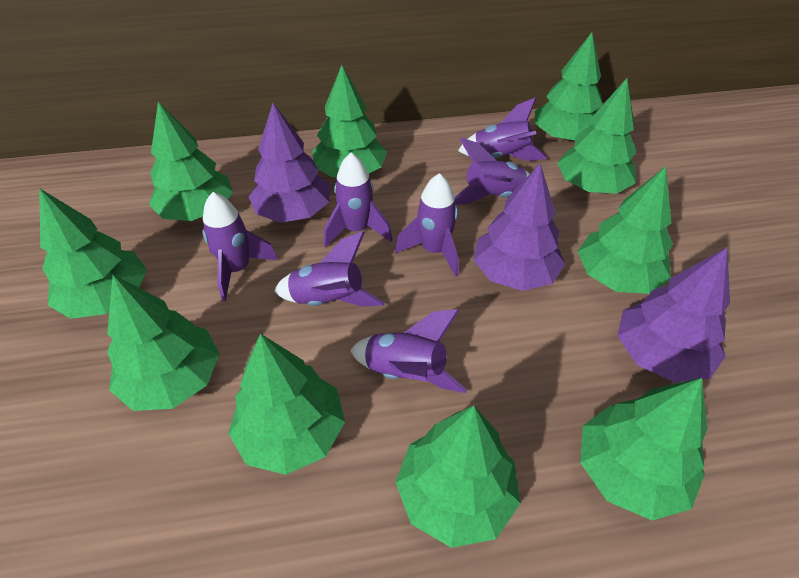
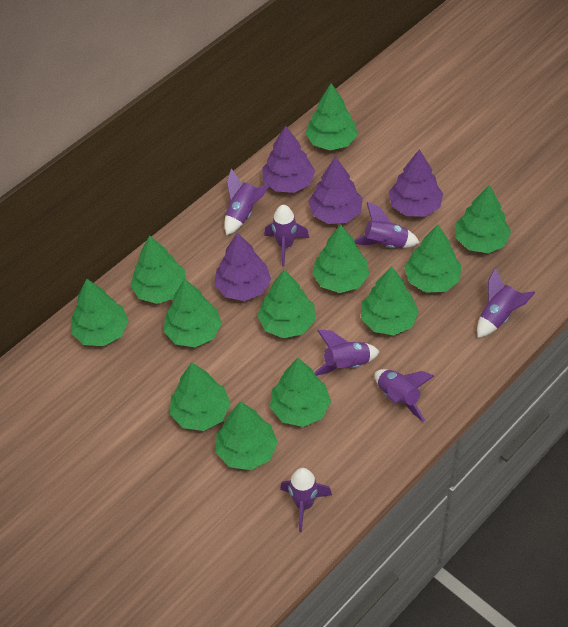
green tree: 10 -> 12
purple tree: 3 -> 4

